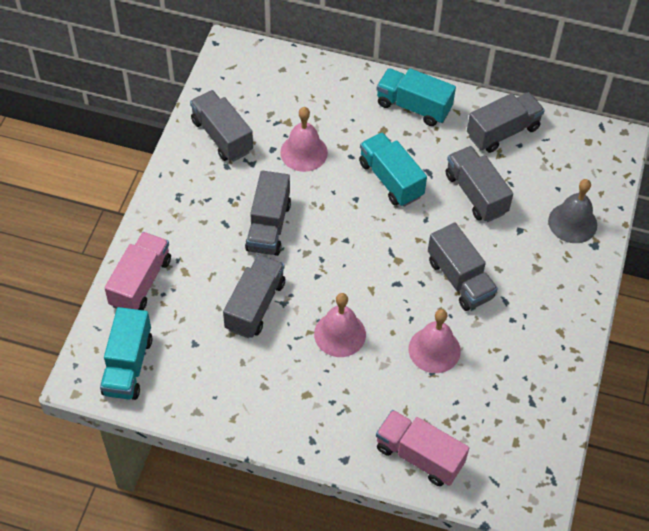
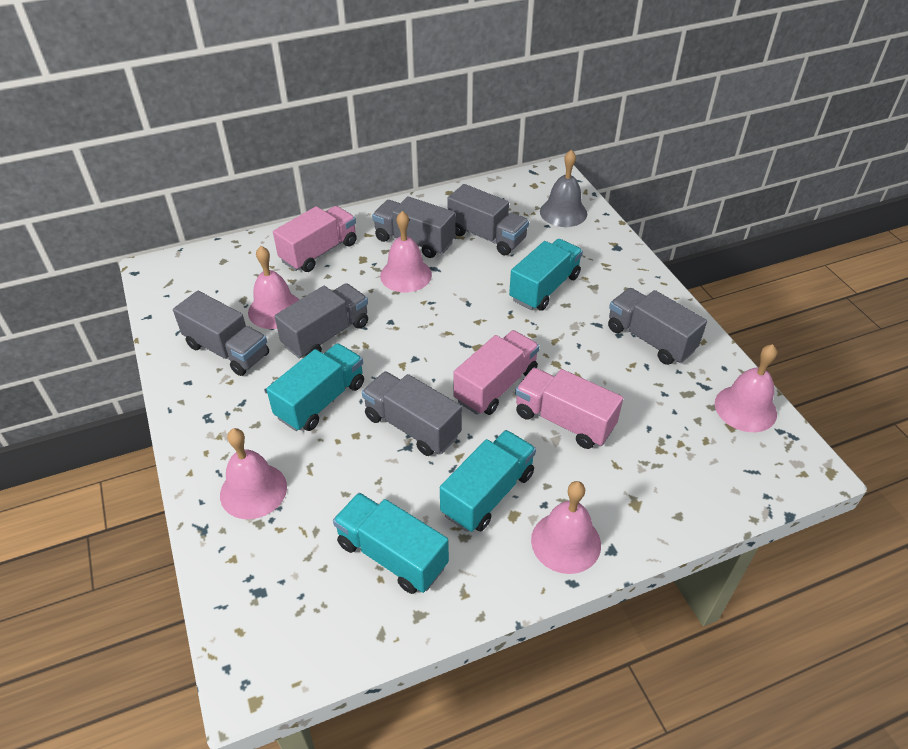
pink bell: 3 -> 5
pink truck: 2 -> 3
turquoise truck: 3 -> 4

